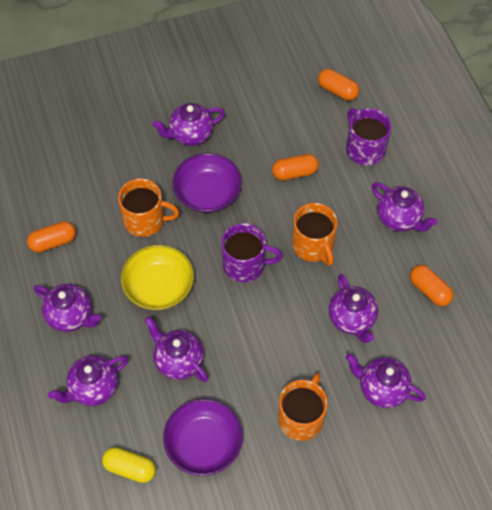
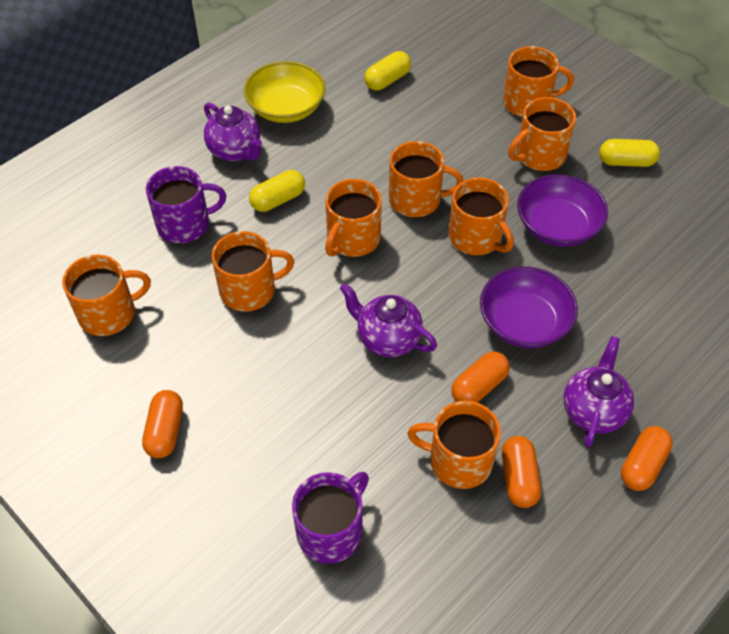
orange mug: 3 -> 8
purple teapot: 7 -> 3
yellow capsule: 1 -> 3

